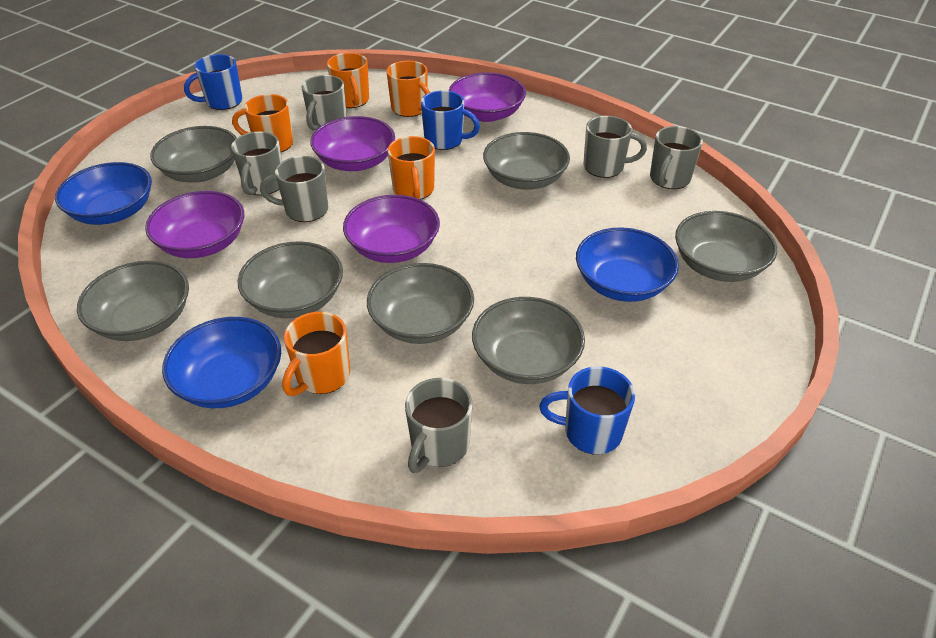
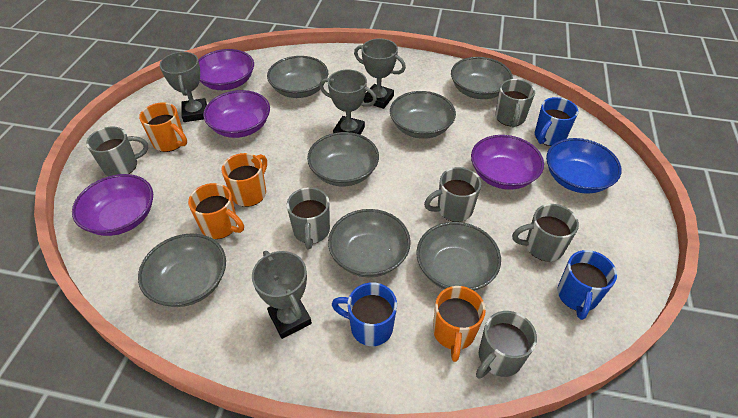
blue bowl: 3 -> 1
grey trophy: 0 -> 4
orange mug: 5 -> 4

